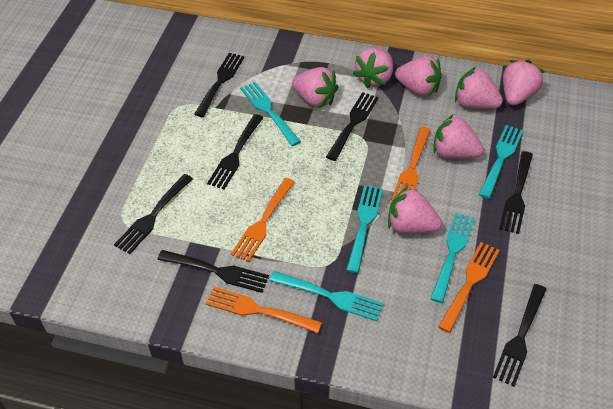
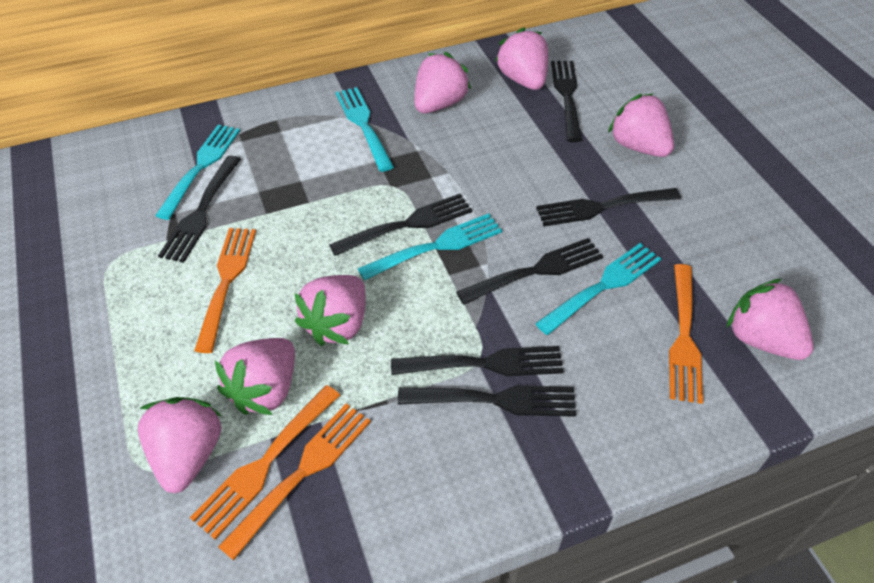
turquoise fork: 5 -> 4

